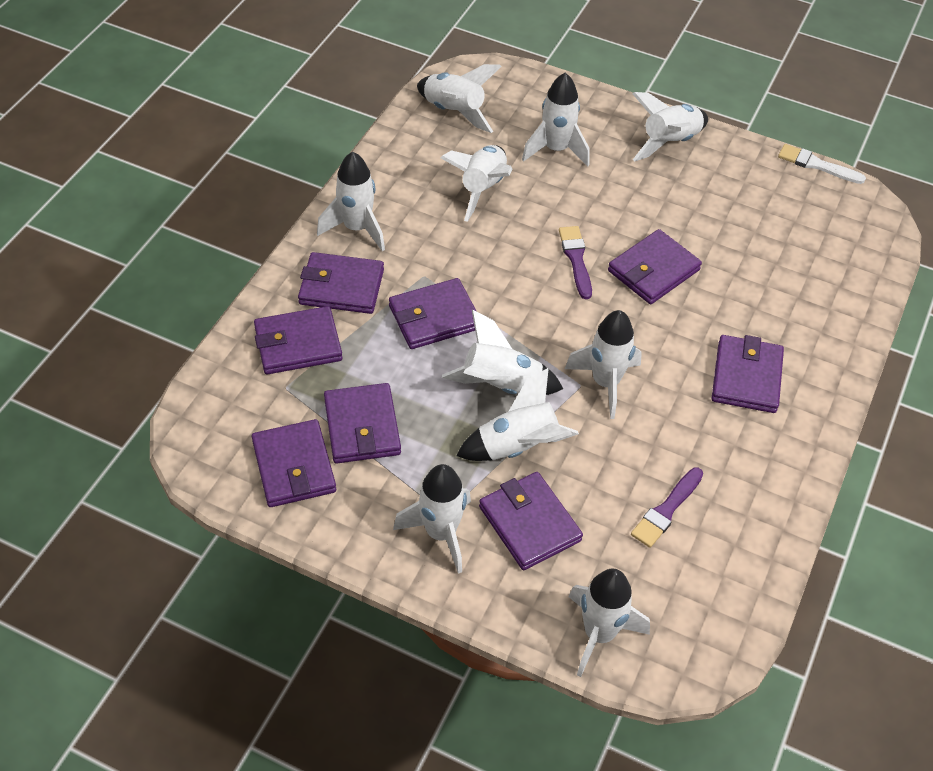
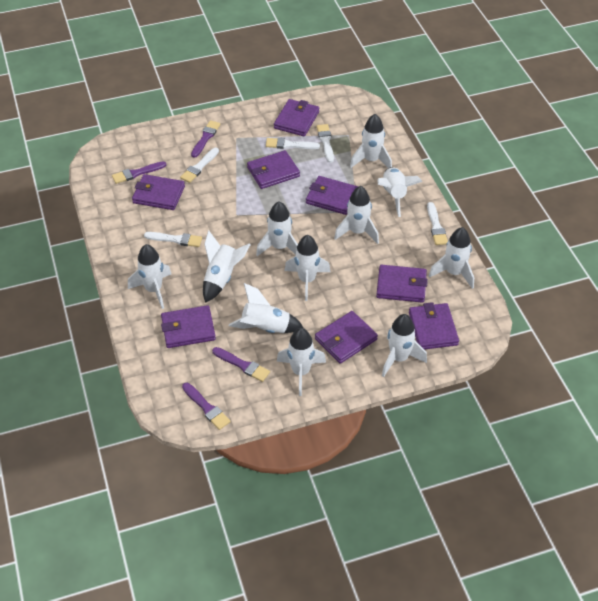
purple brush: 2 -> 4
white brush: 1 -> 5
white rocket: 10 -> 11

